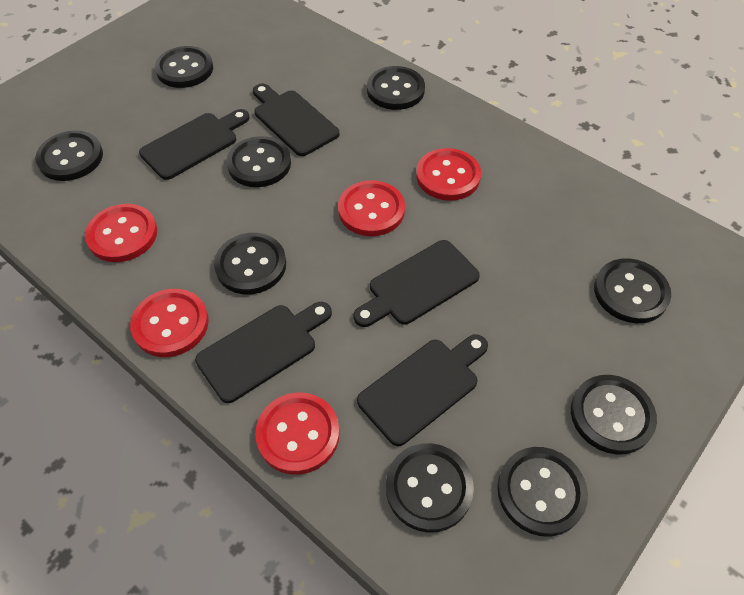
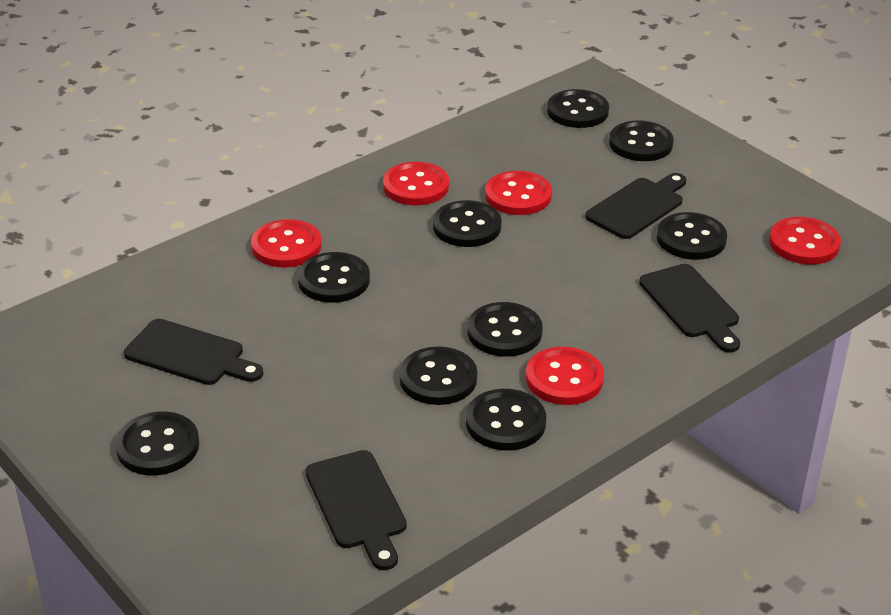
black cutting board: 5 -> 4

